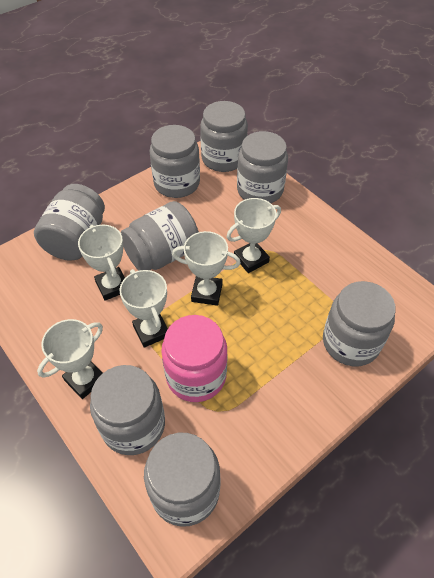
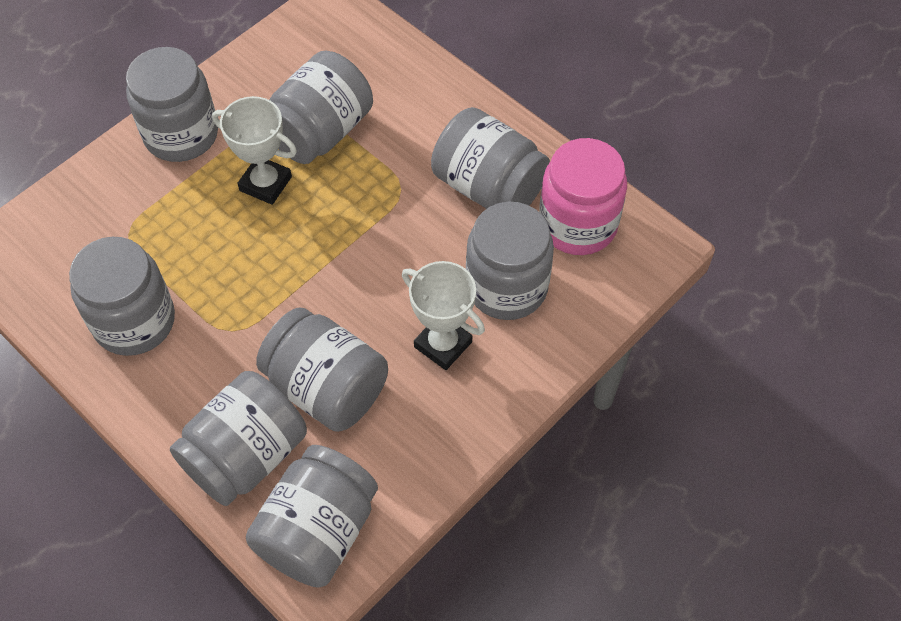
white trophy: 5 -> 2

